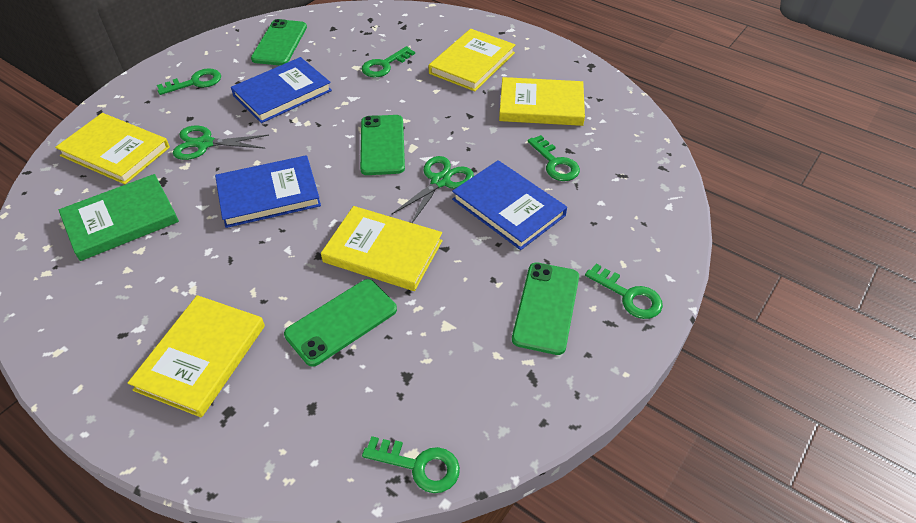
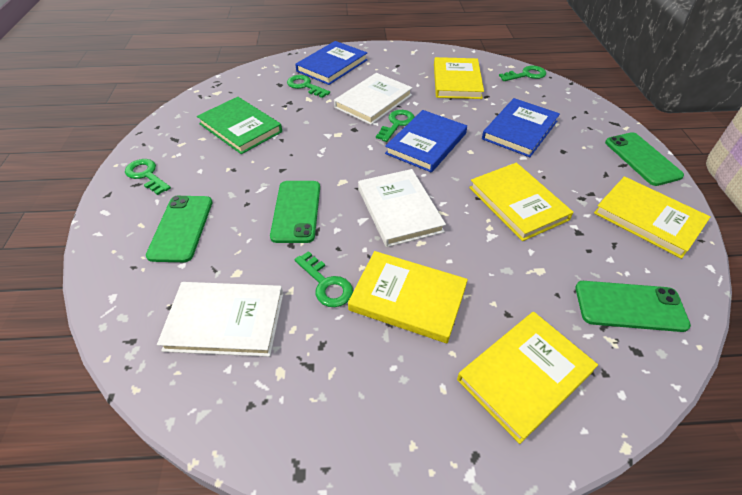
green scissors: 2 -> 0
white book: 0 -> 3

